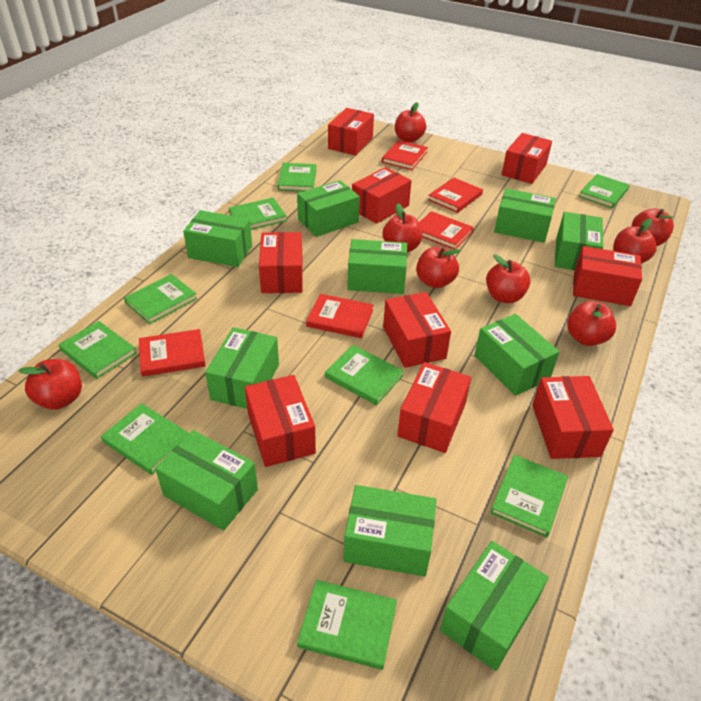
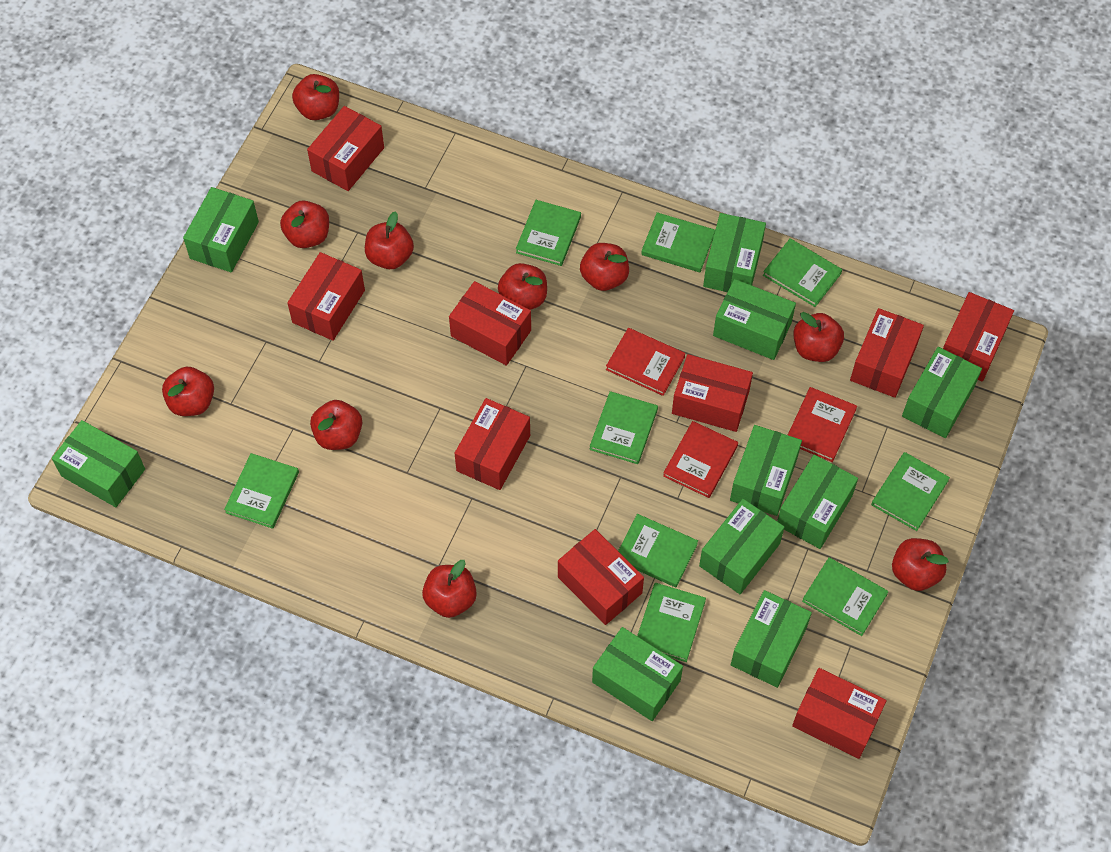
red apple: 8 -> 10
red book: 5 -> 3

